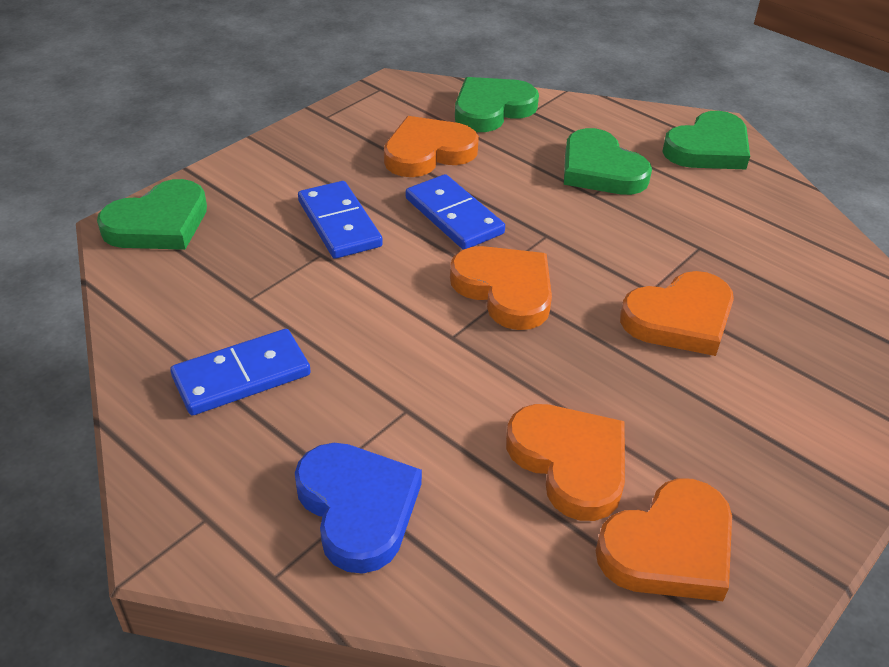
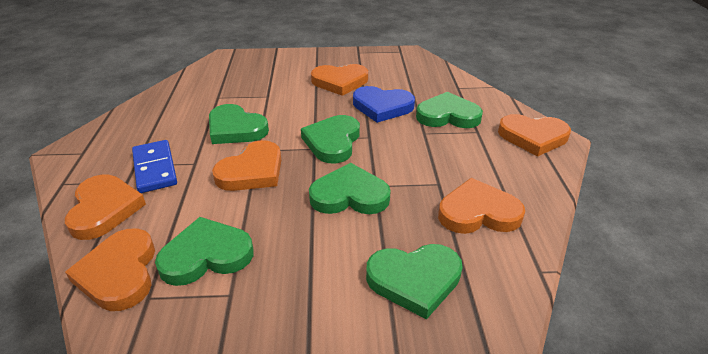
blue domino: 3 -> 1
green heart: 4 -> 6
orange heart: 5 -> 6

